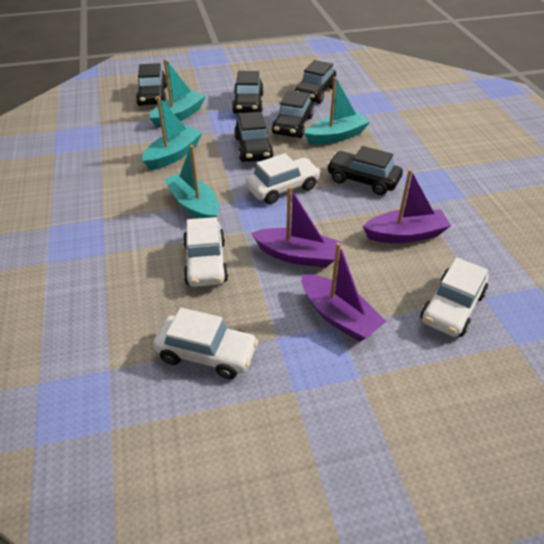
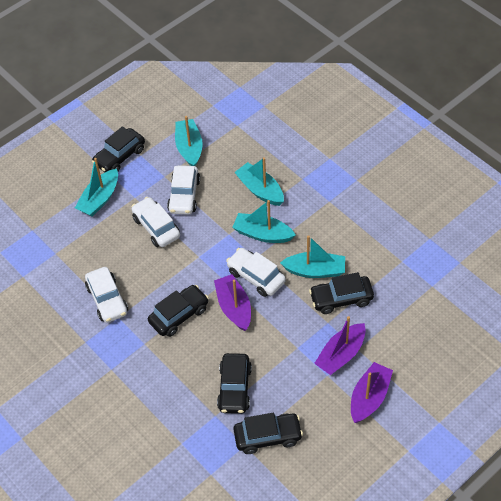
black car: 6 -> 5
turquoise boat: 4 -> 5

